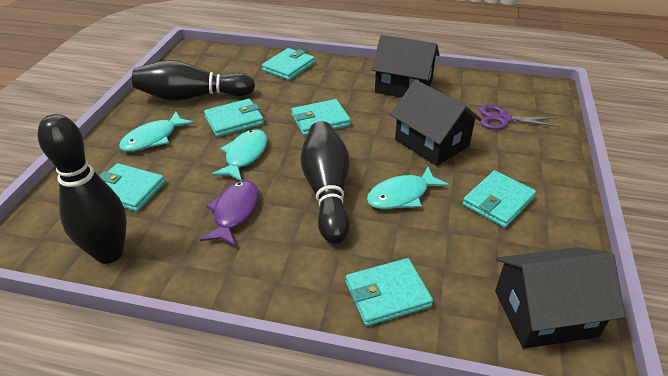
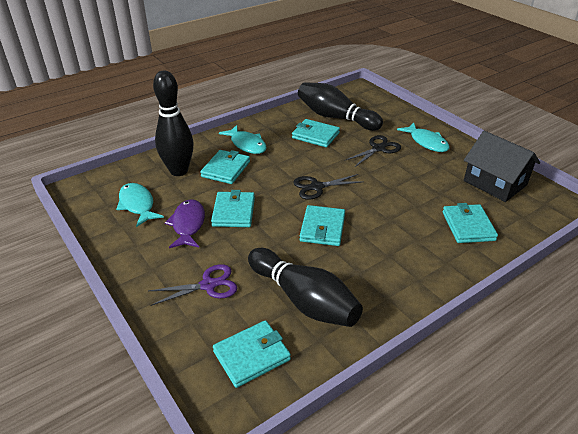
black house: 3 -> 1
black scissors: 0 -> 2

